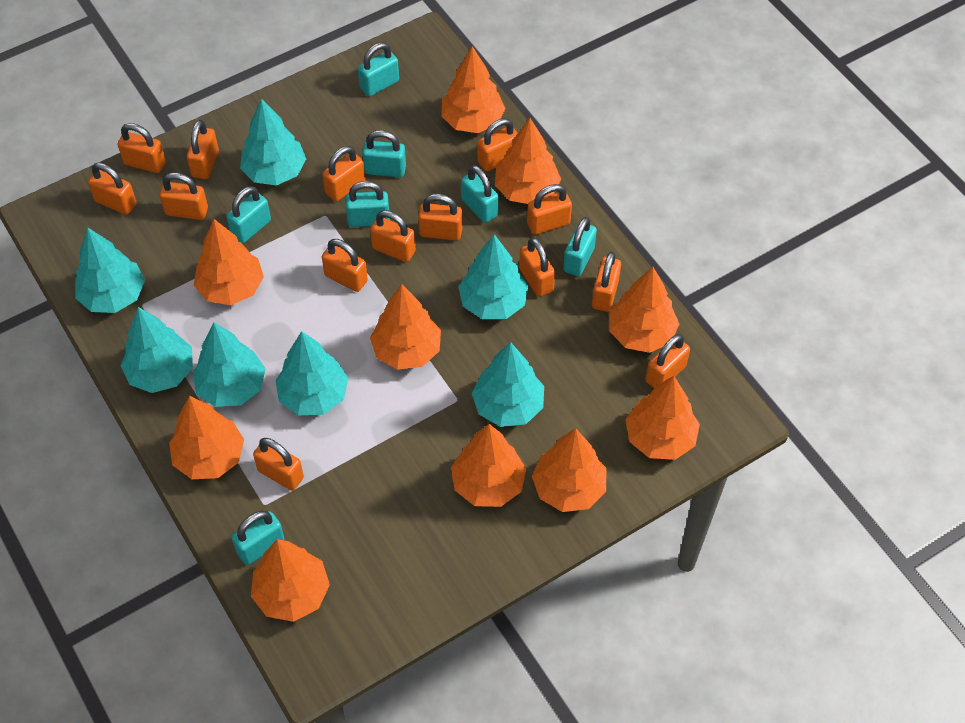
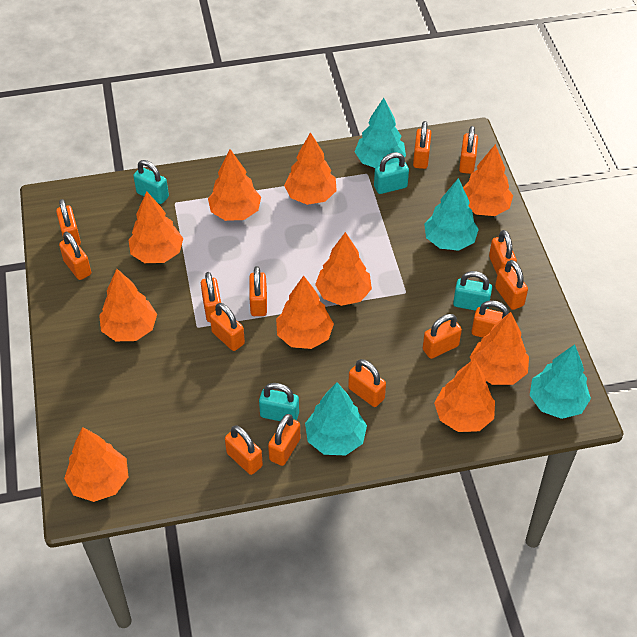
turquoise padlock: 7 -> 4
turquoise tree: 7 -> 4

